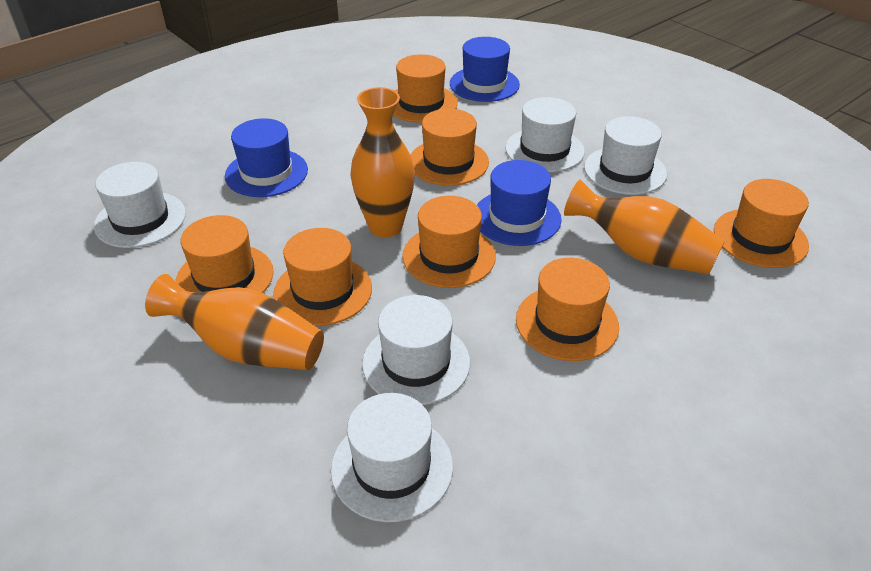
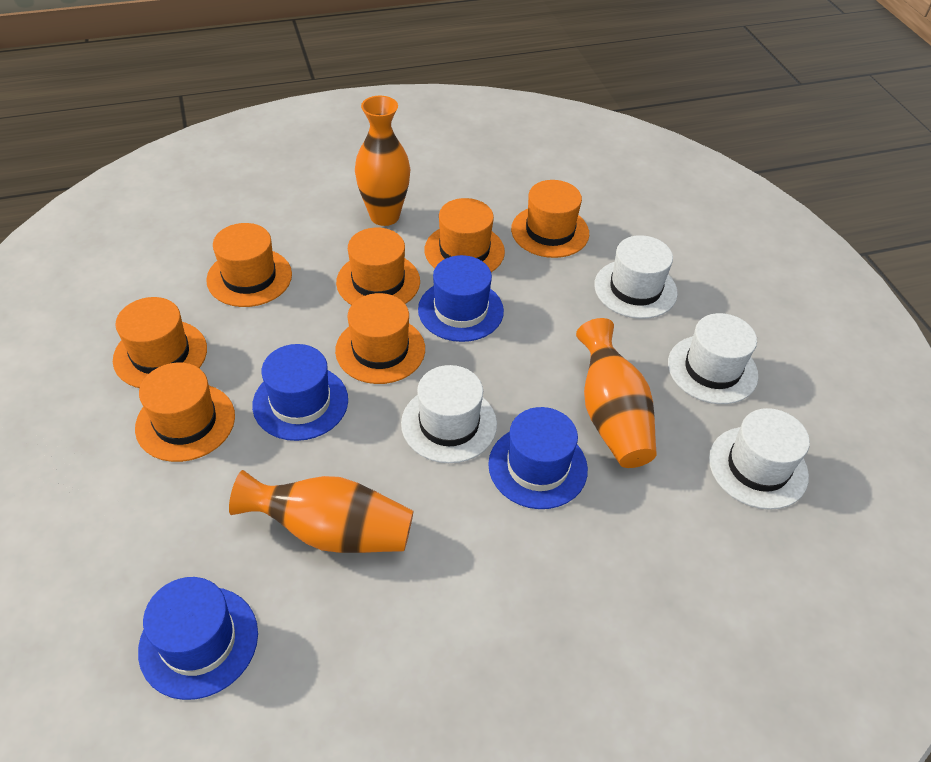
blue hat: 3 -> 4
white hat: 5 -> 4

